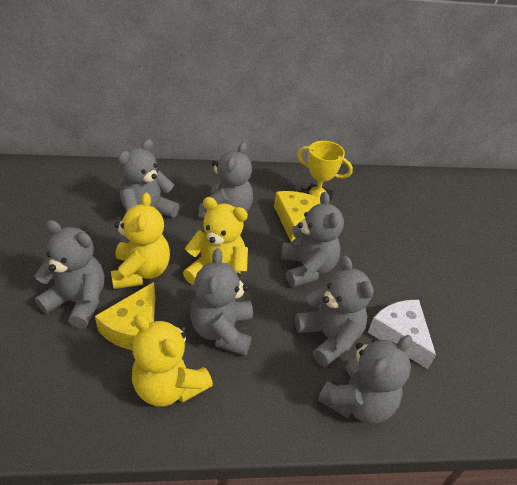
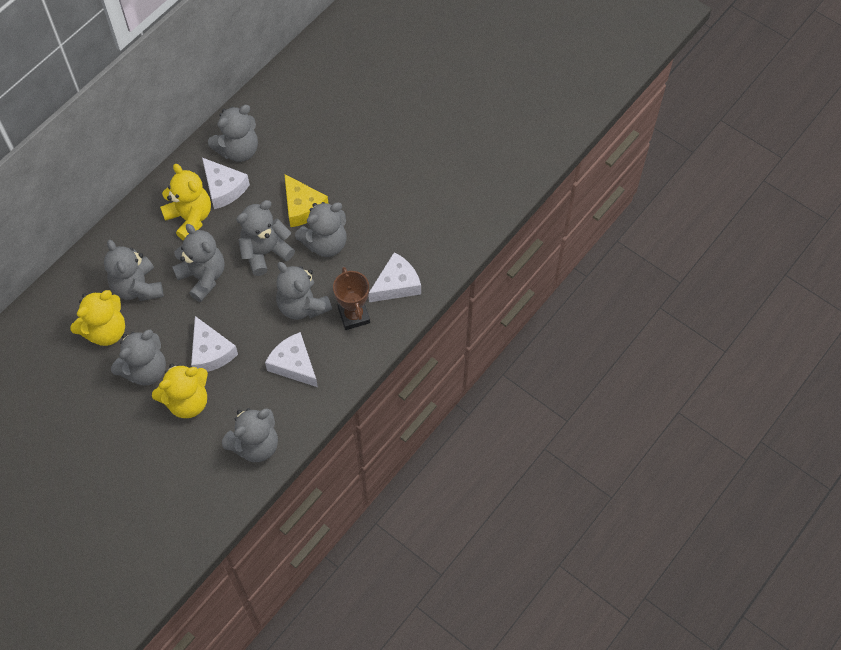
brown trophy: 0 -> 1
grey teddy bear: 7 -> 8
white cheese: 1 -> 4
yellow cheese: 2 -> 1
yellow trophy: 1 -> 0

